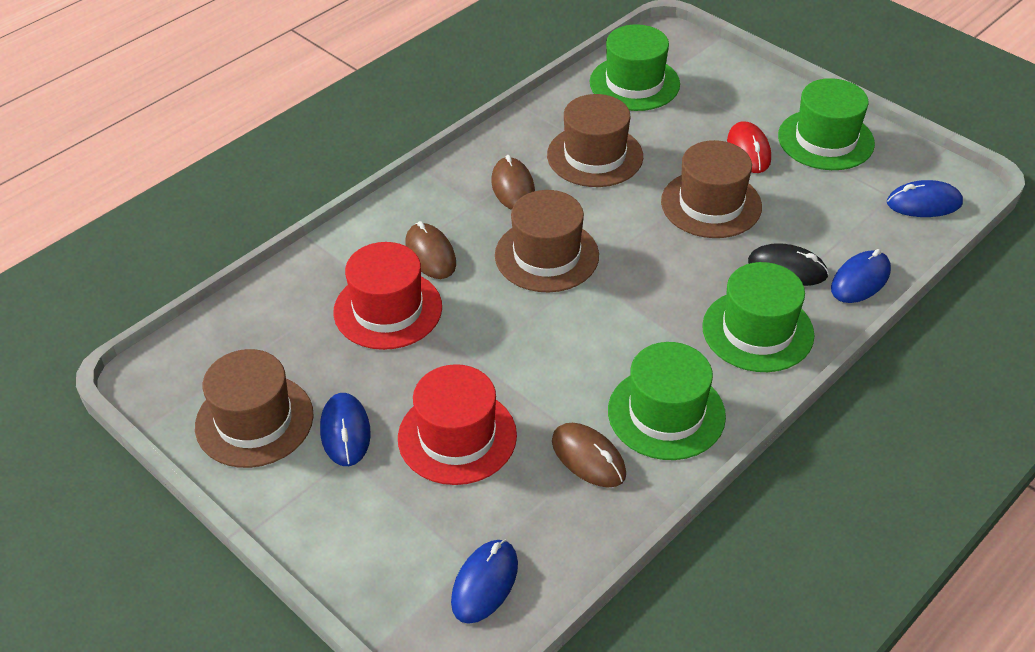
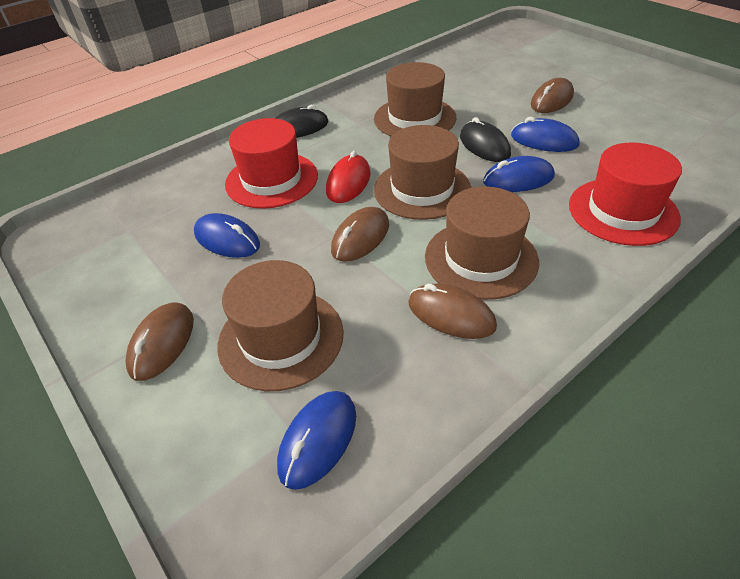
black mouse: 1 -> 2
brown mouse: 3 -> 4
green hat: 4 -> 0

